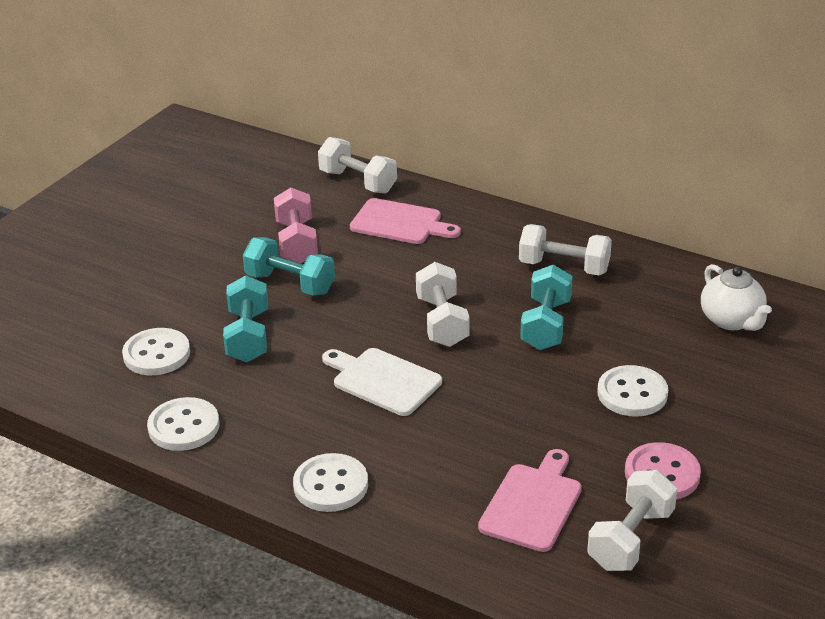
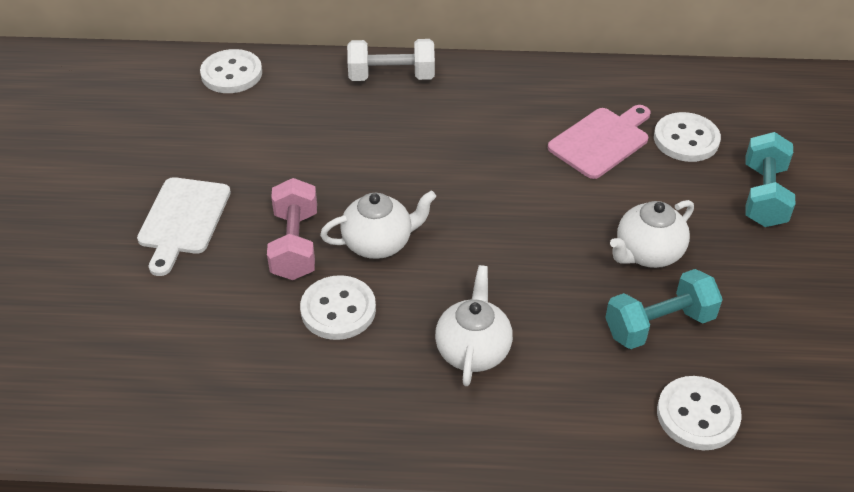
pink button: 1 -> 0
pink cutting board: 2 -> 1
turquoise dumbbell: 3 -> 2
white dumbbell: 4 -> 1
white teapot: 1 -> 3

